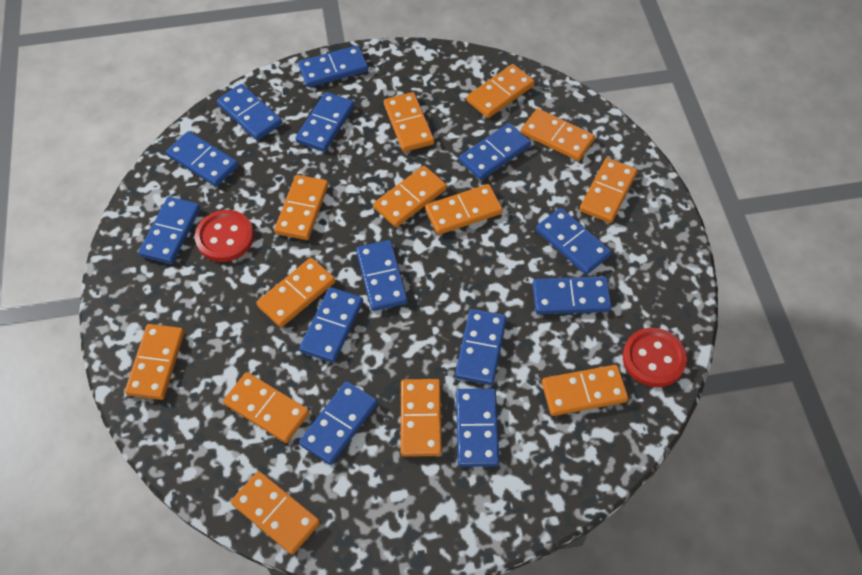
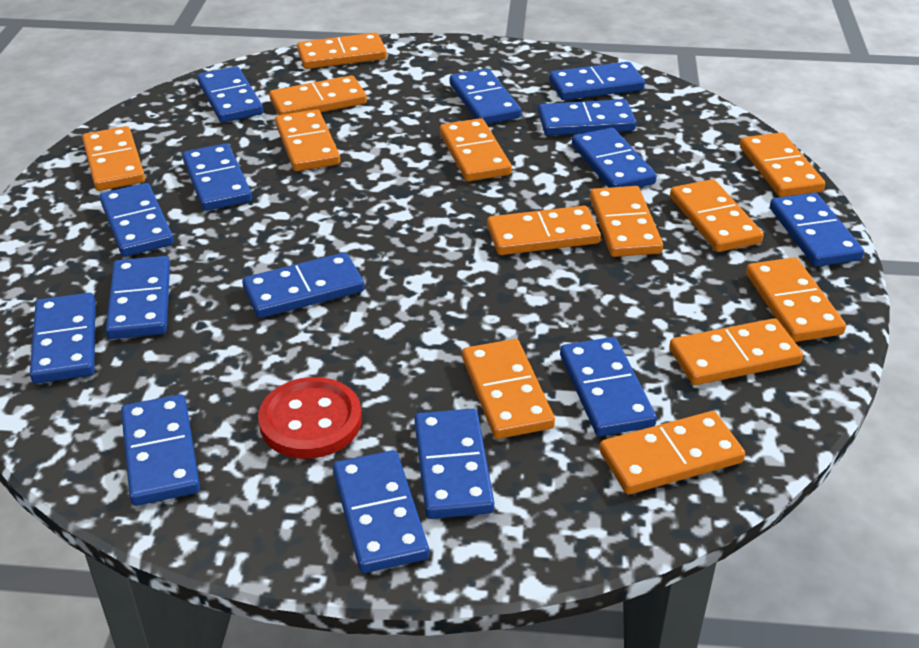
blue domino: 13 -> 15
red button: 2 -> 1

